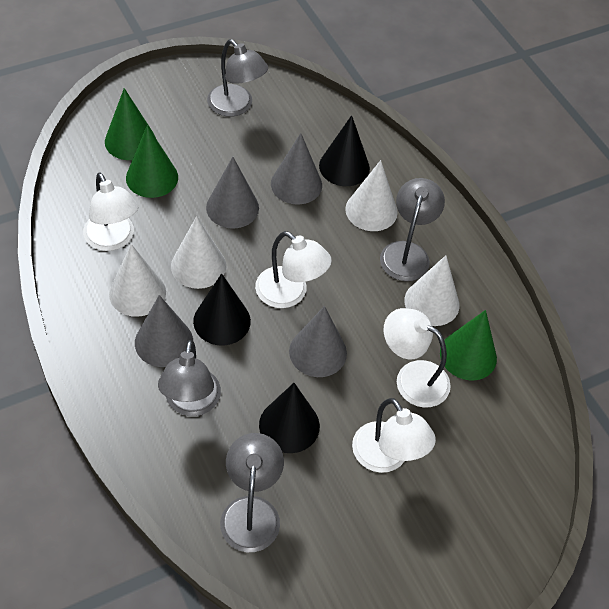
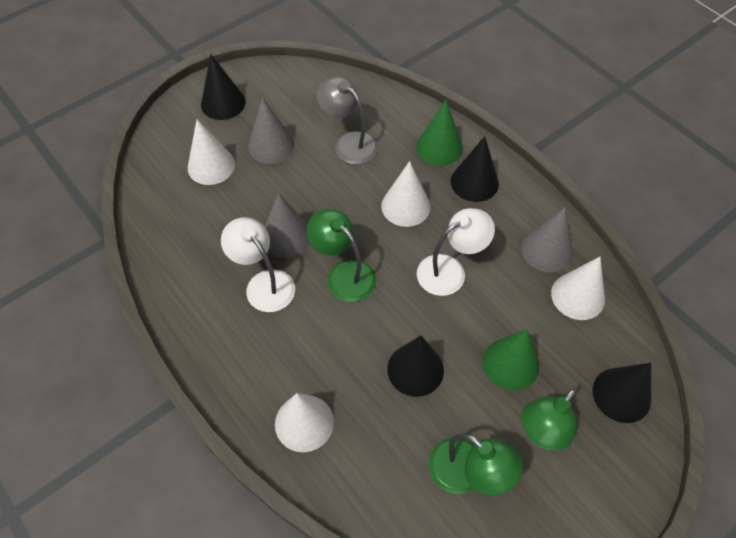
black cone: 3 -> 4
green cone: 3 -> 2
green lamp: 0 -> 3
grey cone: 4 -> 3
grey lamp: 4 -> 1
white lamp: 4 -> 2

